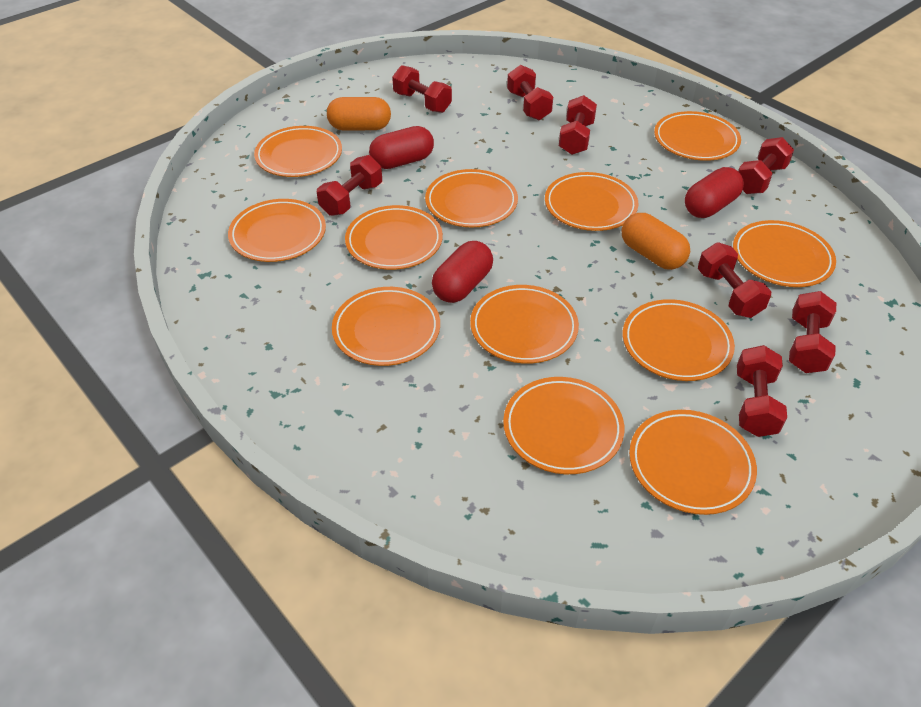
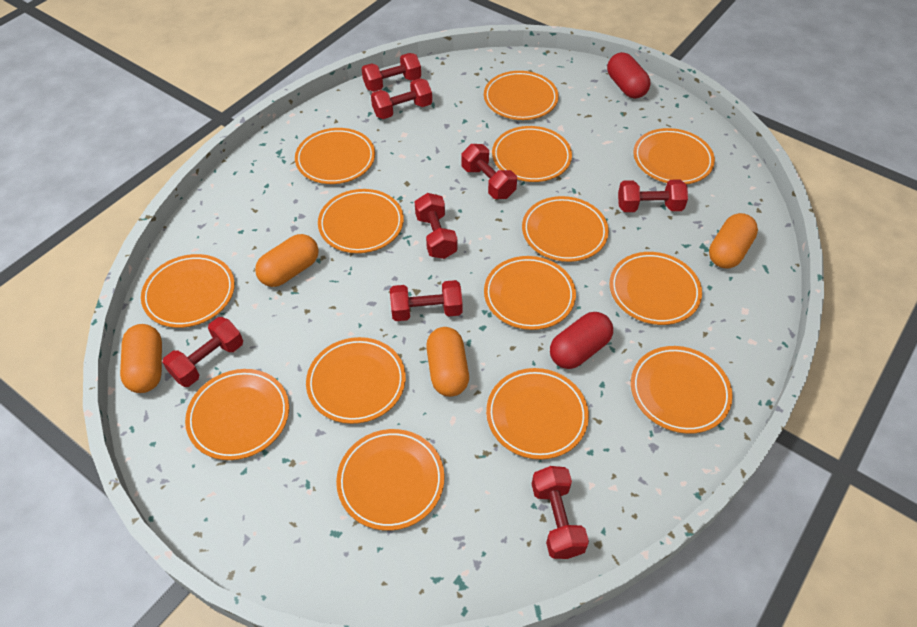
orange capsule: 2 -> 4
orange plate: 12 -> 14
red capsule: 3 -> 2

